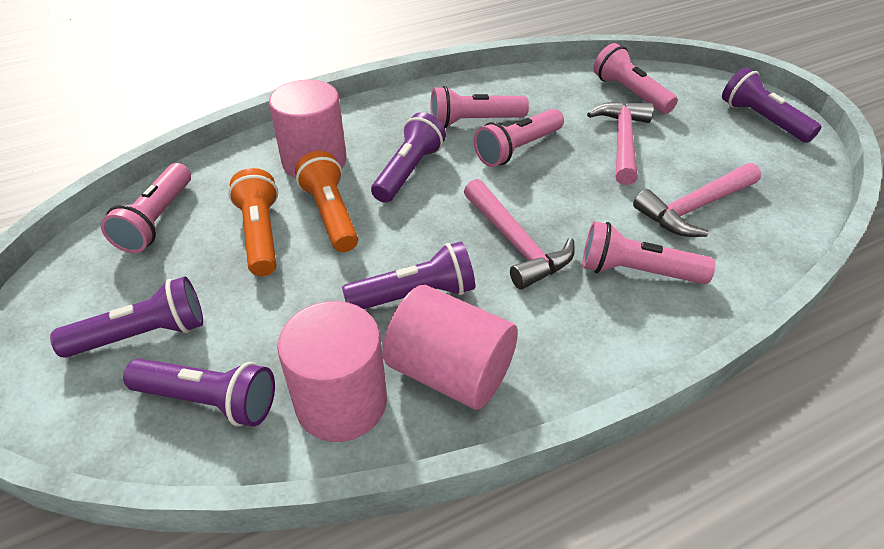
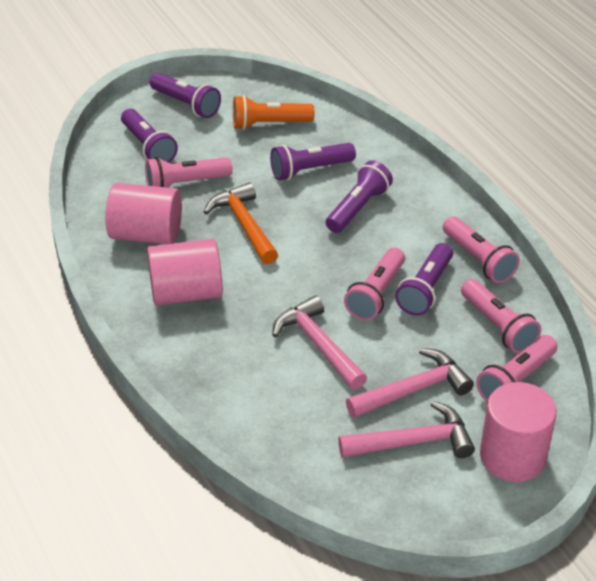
orange flashlight: 2 -> 1
orange hammer: 0 -> 1

